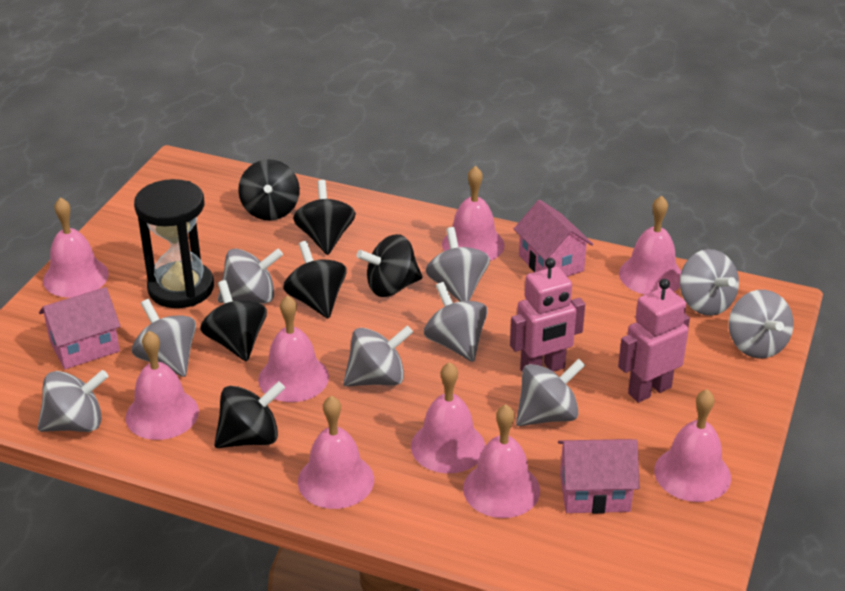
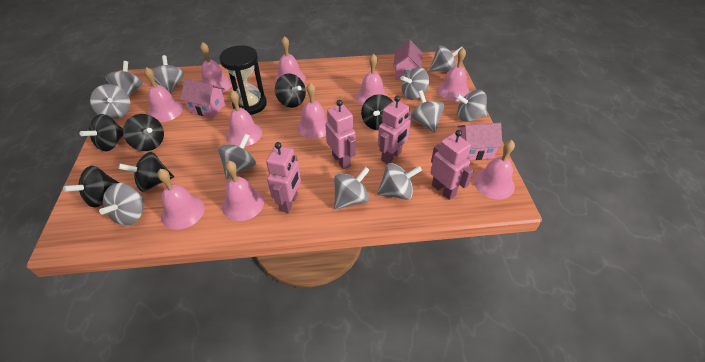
grey spinning top: 9 -> 11
pink bell: 9 -> 10
pink robot: 2 -> 4

